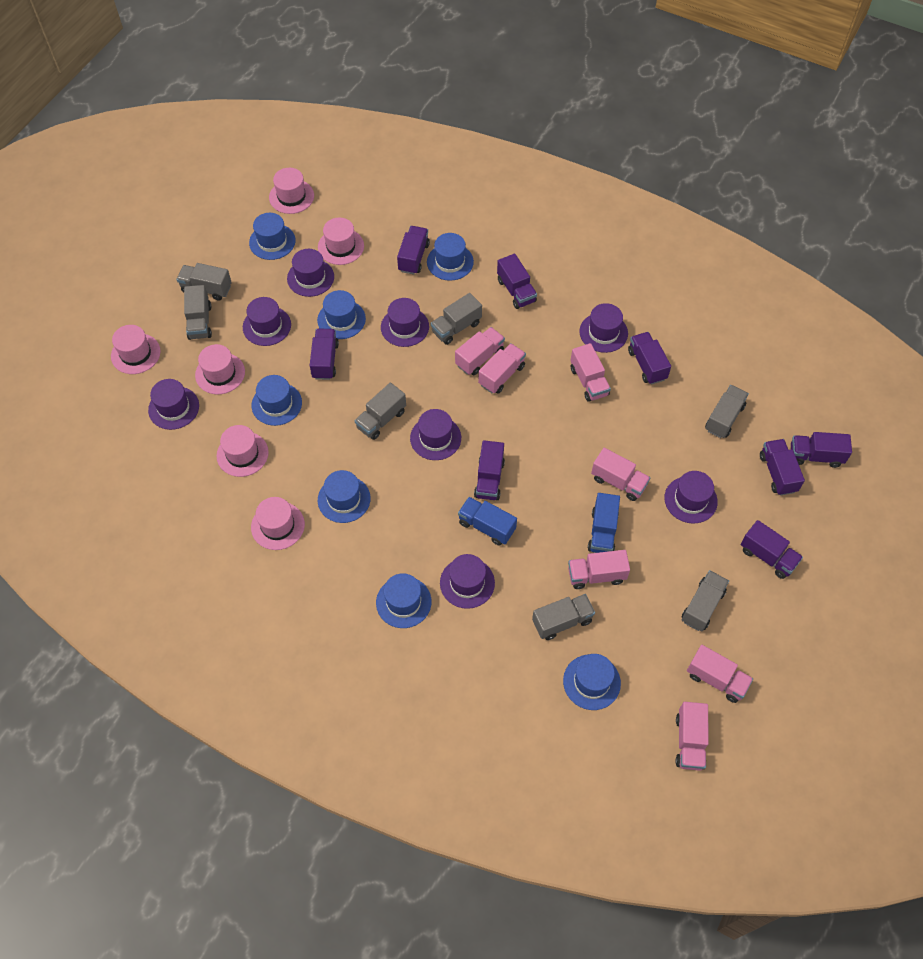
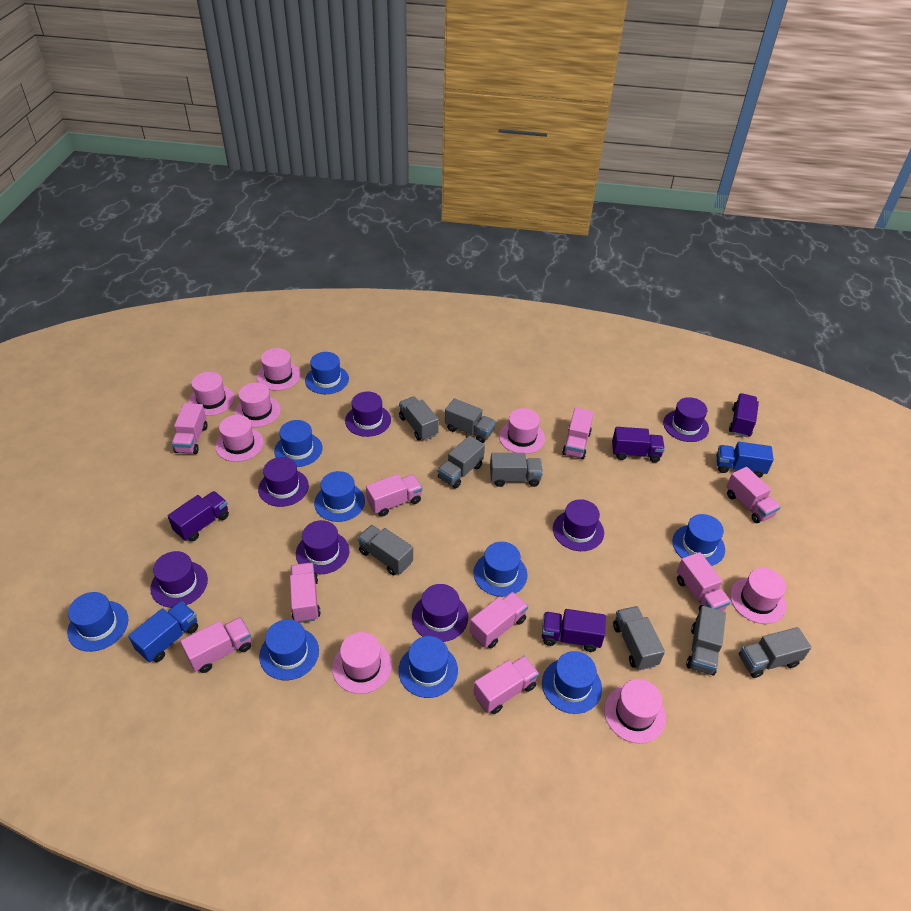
blue hat: 7 -> 9
grey truck: 7 -> 8
pink hat: 6 -> 8
pink truck: 7 -> 9
purple hat: 8 -> 7
purple truck: 8 -> 4

